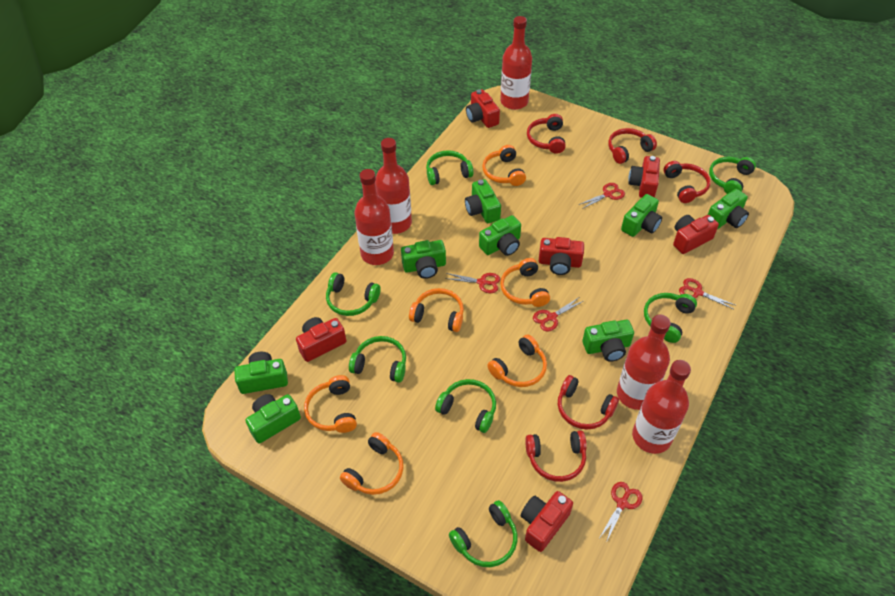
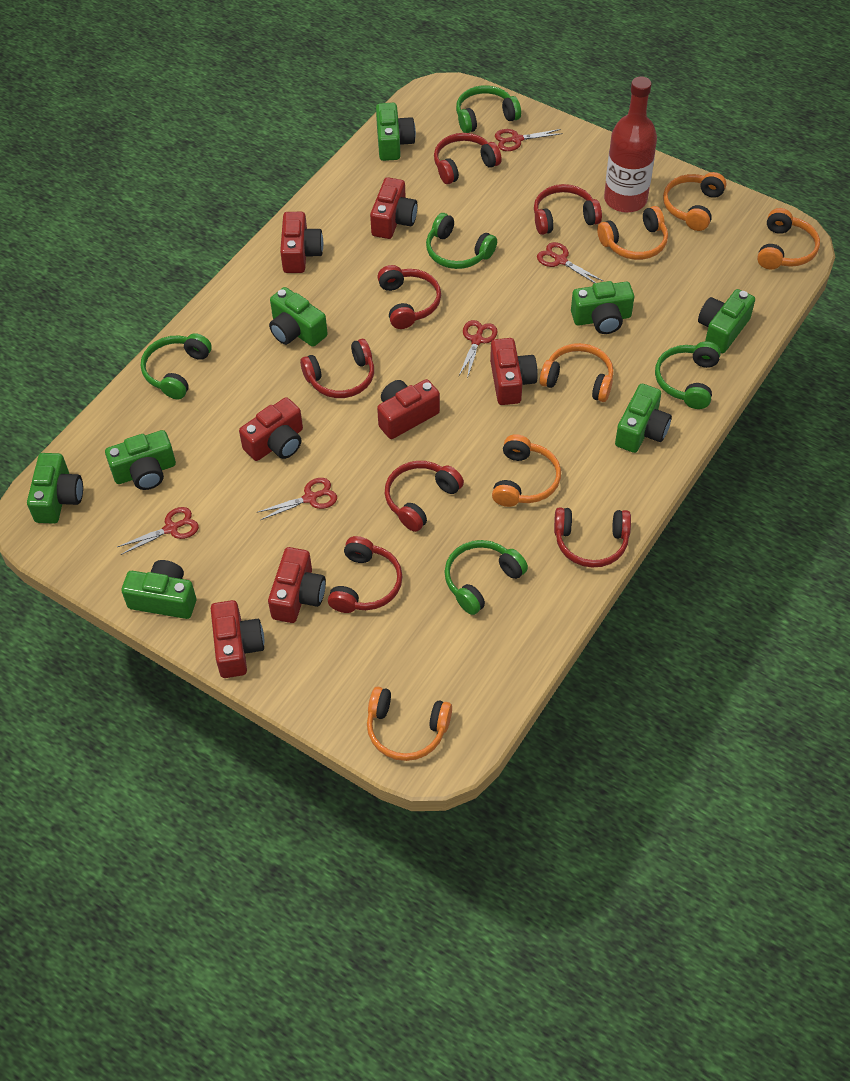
green headphones: 7 -> 5
red bottle: 5 -> 1
red camera: 6 -> 7
red headphones: 5 -> 7

